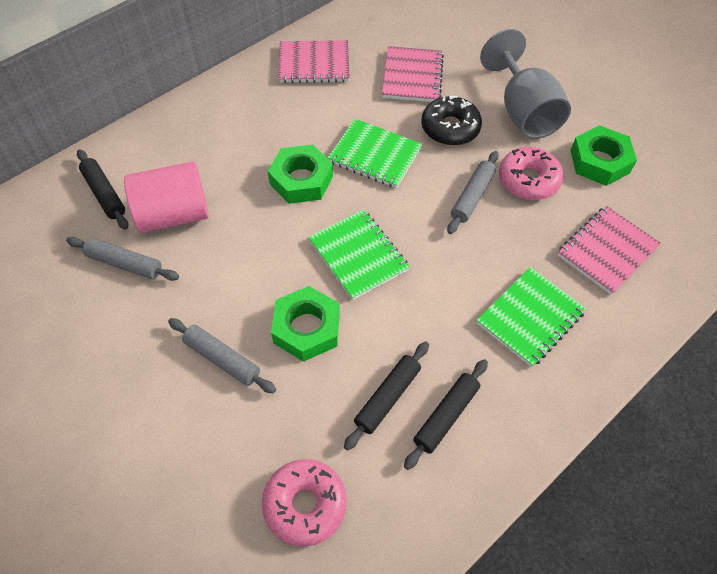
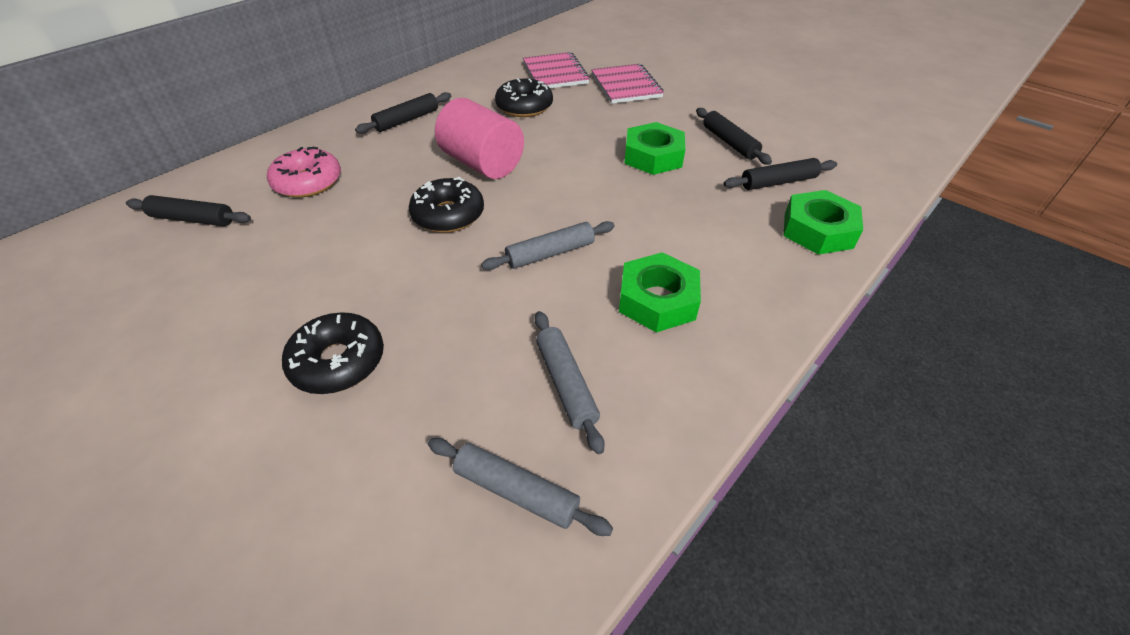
black donut: 1 -> 3
black rolling pin: 3 -> 4
green notebook: 3 -> 0
grey goblet: 1 -> 0
pink donut: 2 -> 1
pink notebook: 3 -> 2

